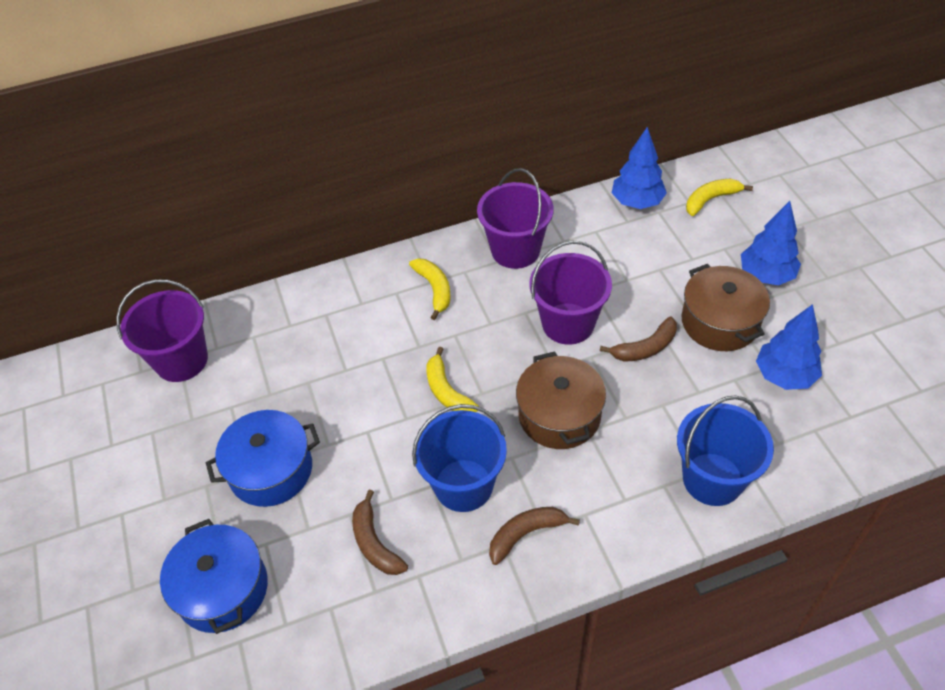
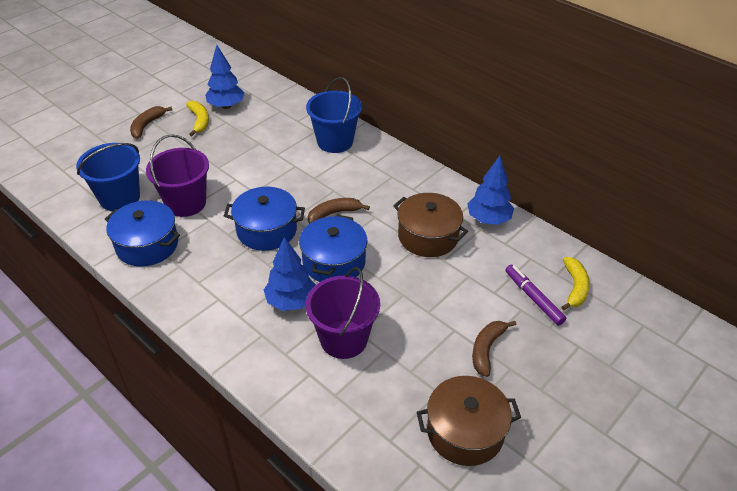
blue pot: 2 -> 3
purple bucket: 3 -> 2
purple marker: 0 -> 1
yellow banana: 3 -> 2

